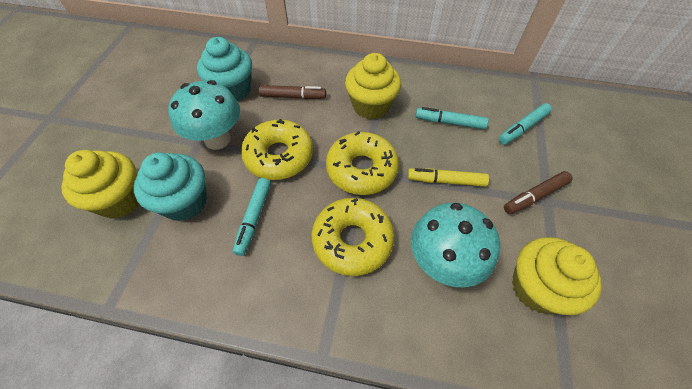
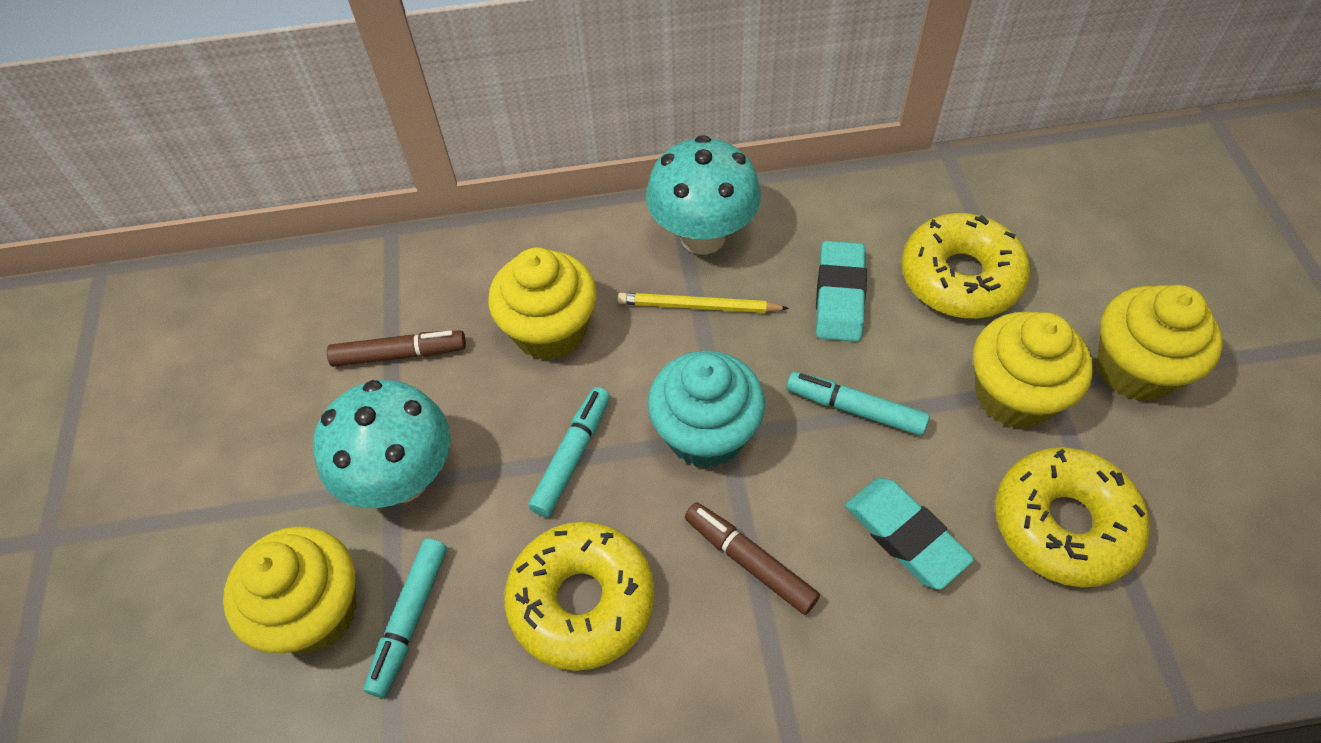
turquoise cupcake: 2 -> 1
turquoise eraser: 0 -> 2
yellow cupcake: 3 -> 4
yellow marker: 1 -> 0
yellow pencil: 0 -> 1

